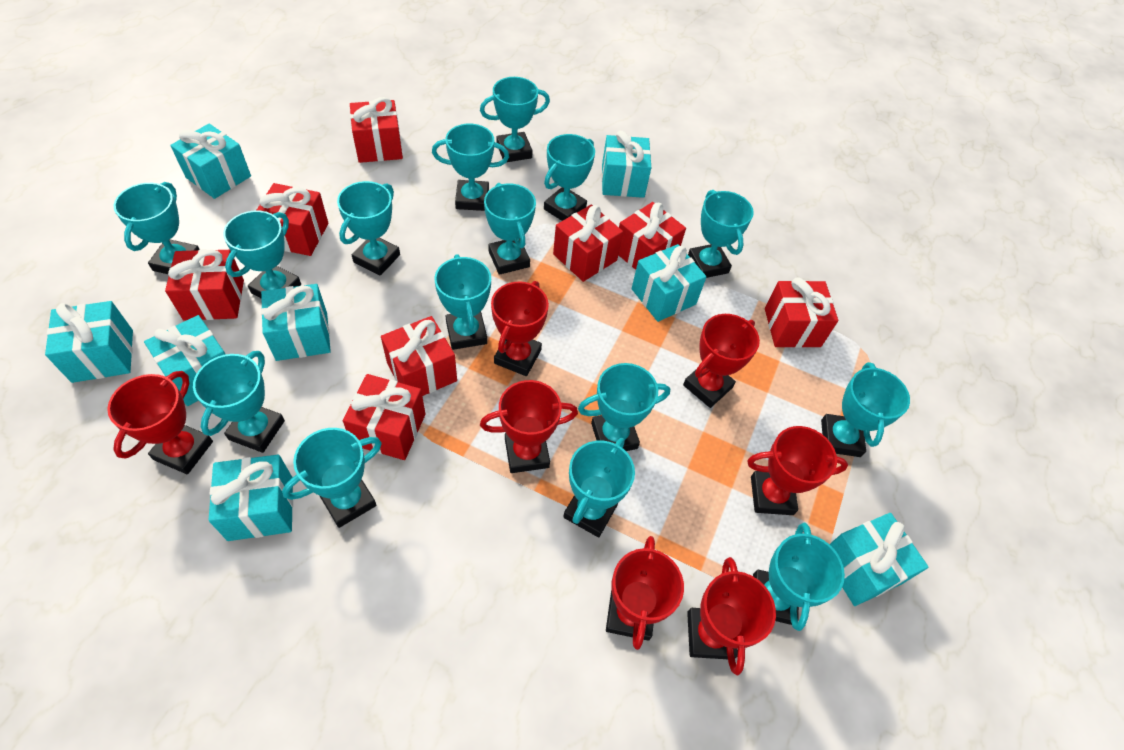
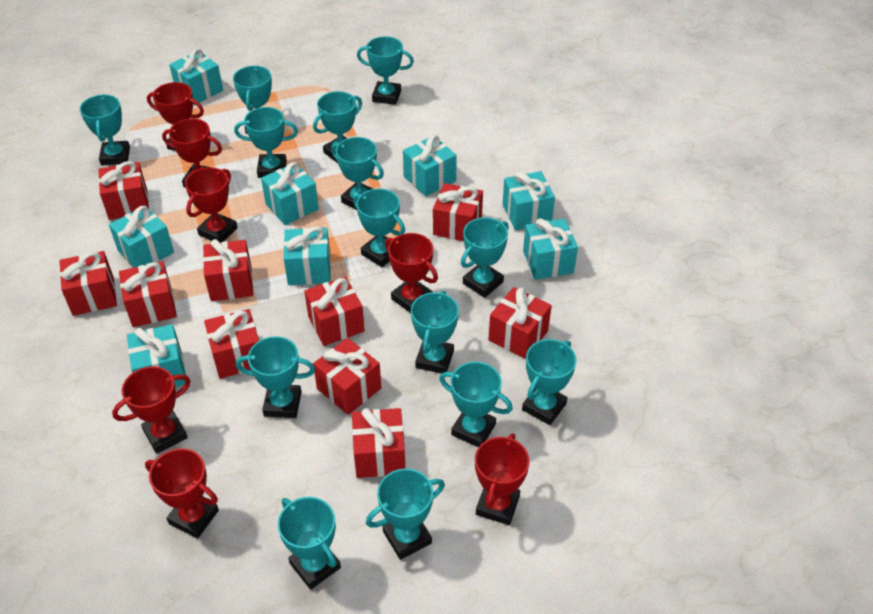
red gift: 8 -> 10
turquoise trophy: 15 -> 14

